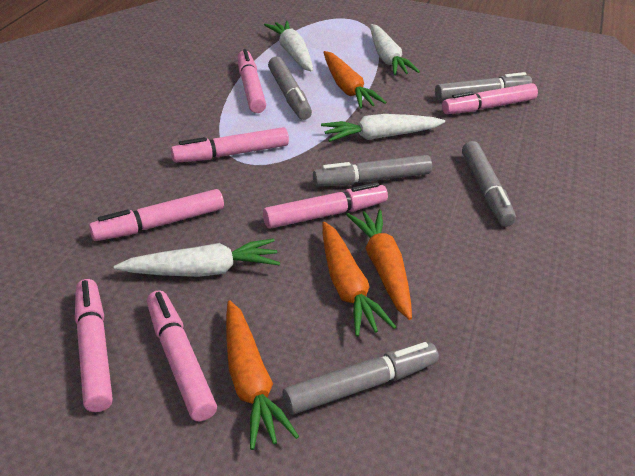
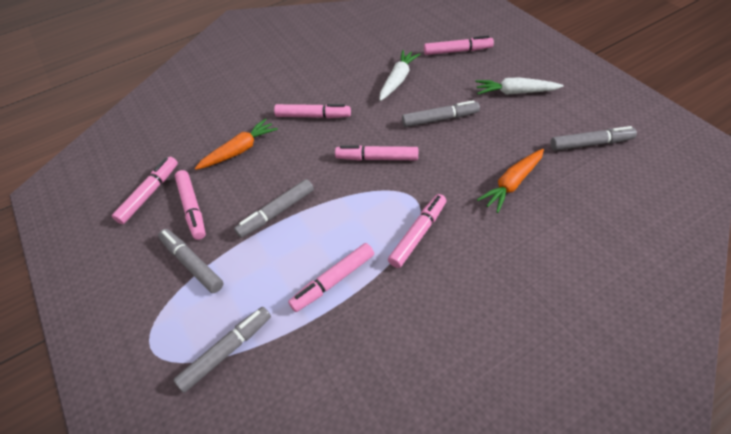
orange carrot: 4 -> 2
white carrot: 4 -> 2

